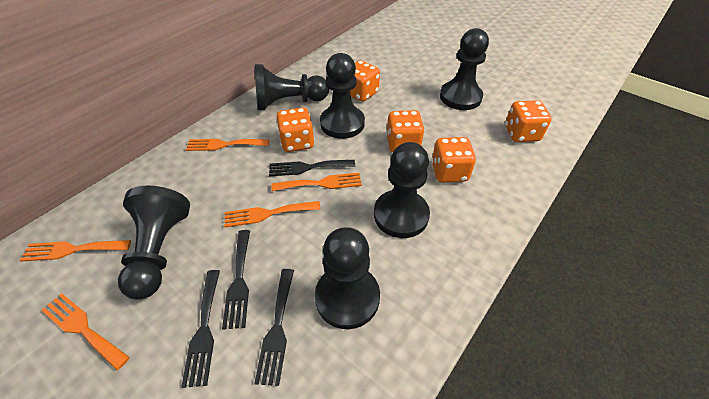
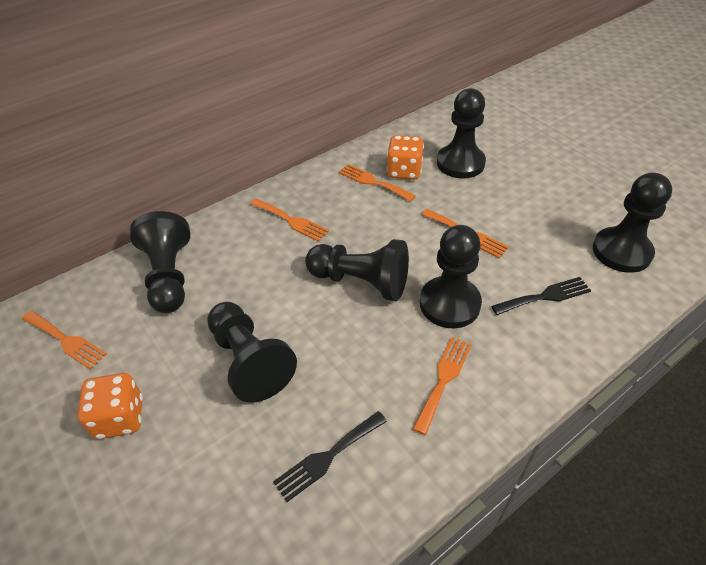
black fork: 4 -> 2
orange dice: 5 -> 2

